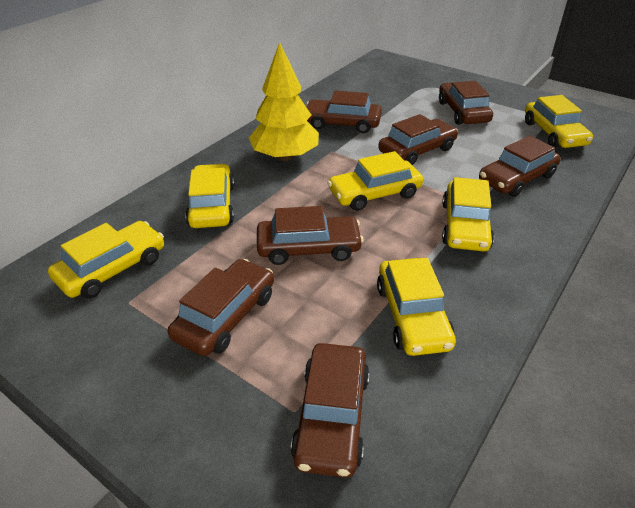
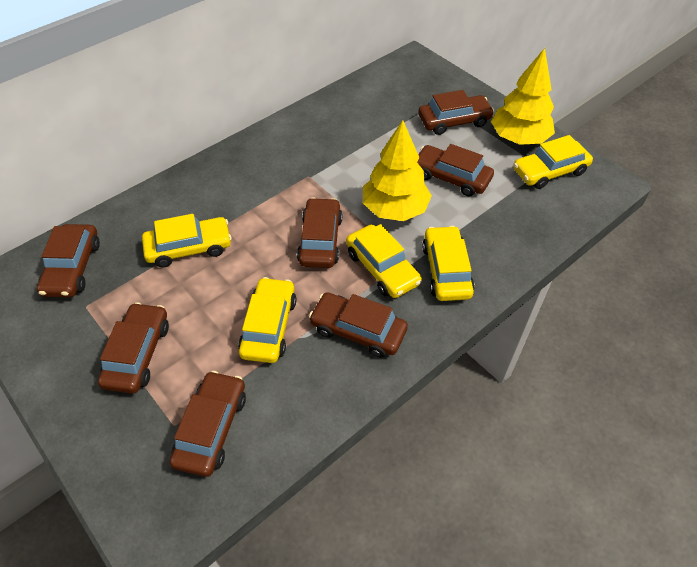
yellow car: 6 -> 5
yellow tree: 1 -> 2

